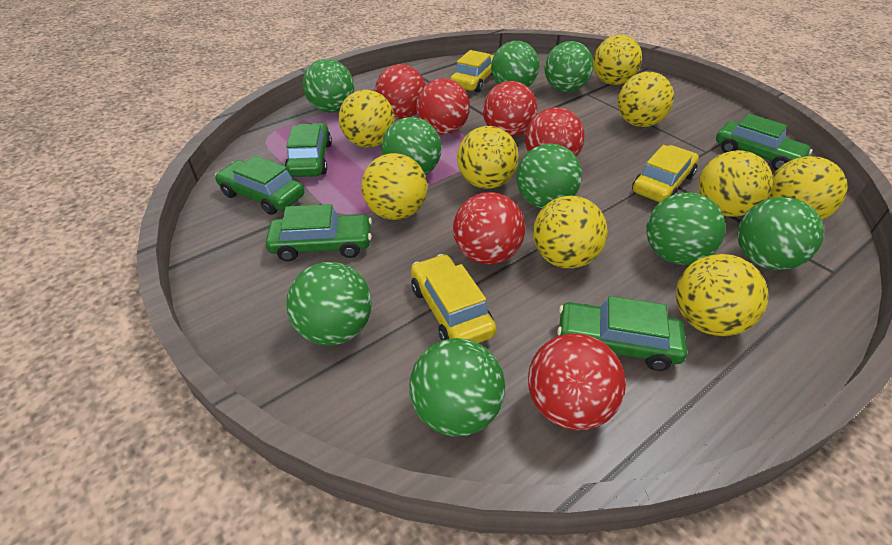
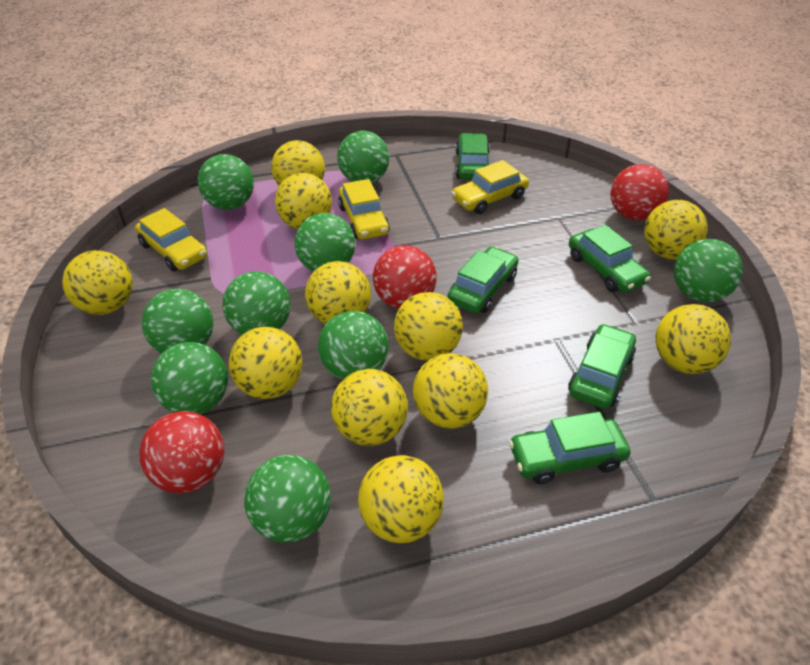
red ball: 6 -> 3
yellow ball: 9 -> 11

